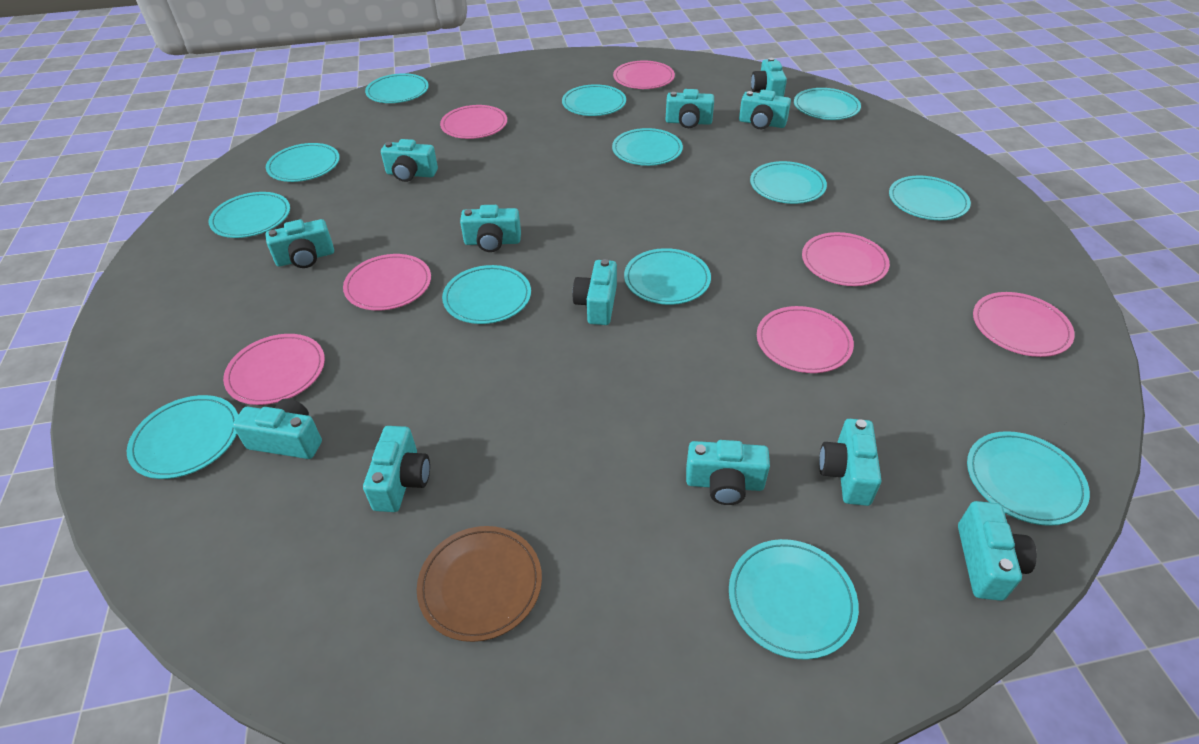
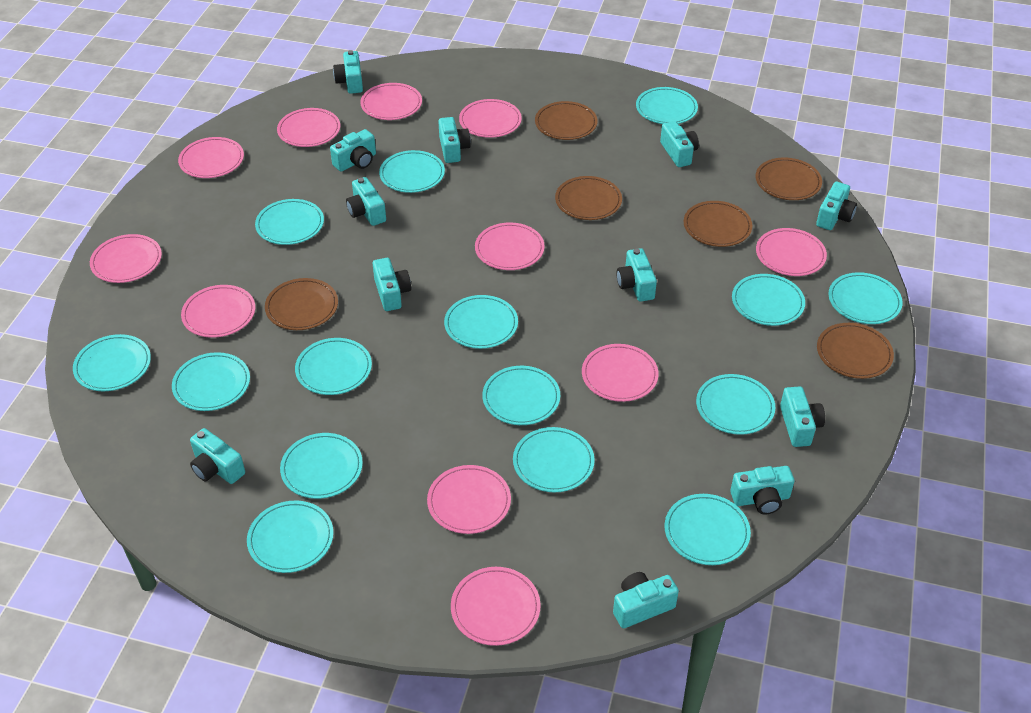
brown plate: 1 -> 6
pink plate: 7 -> 11
turquoise plate: 13 -> 15

